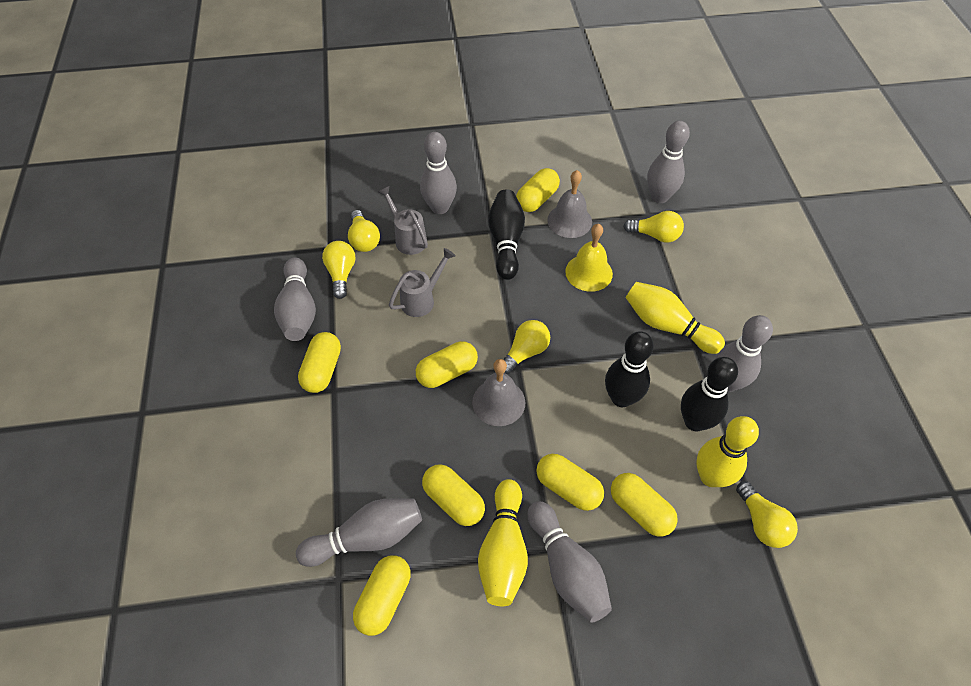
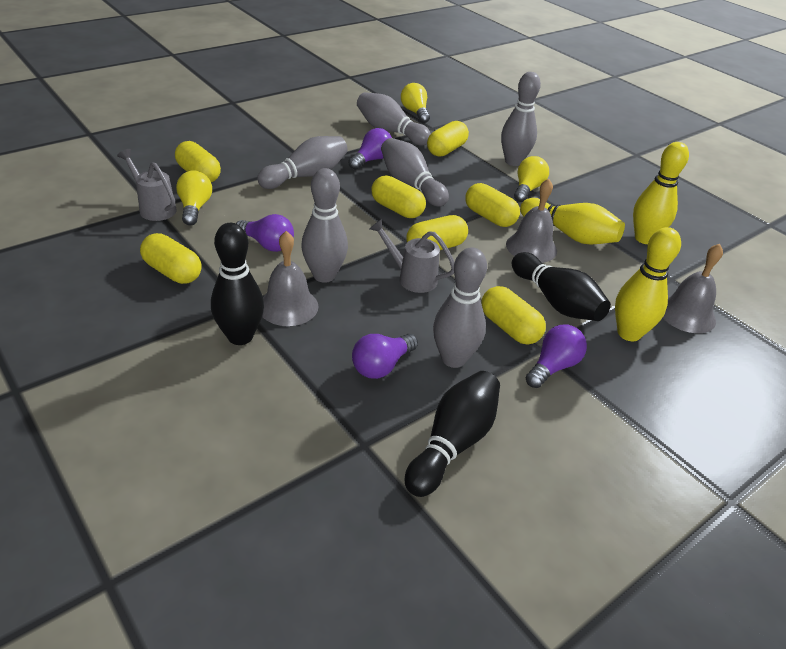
grey bell: 2 -> 3
purple light bulb: 0 -> 4
yellow bell: 1 -> 0
yellow light bulb: 5 -> 3

